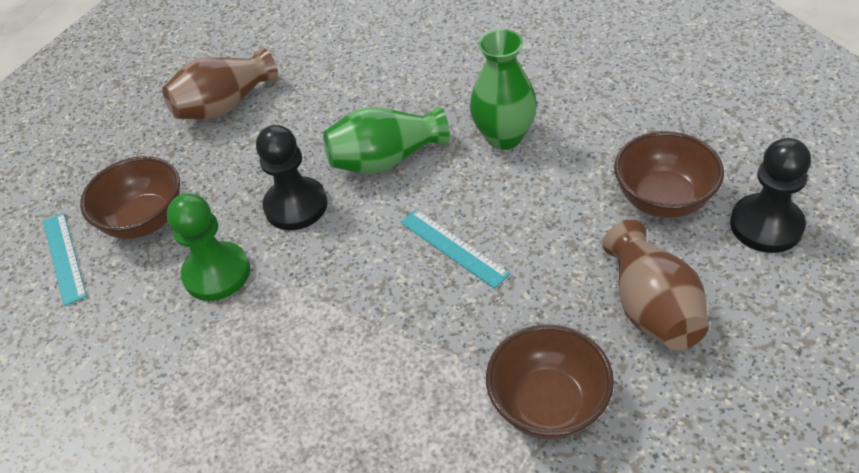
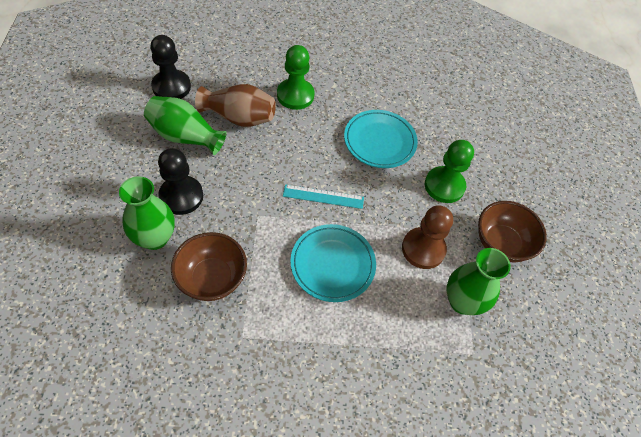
brown bowl: 3 -> 2
brown pawn: 0 -> 1
brown vase: 2 -> 1
green pawn: 1 -> 2
green vase: 2 -> 3
turquoise plate: 0 -> 2
turquoise ruler: 2 -> 1

